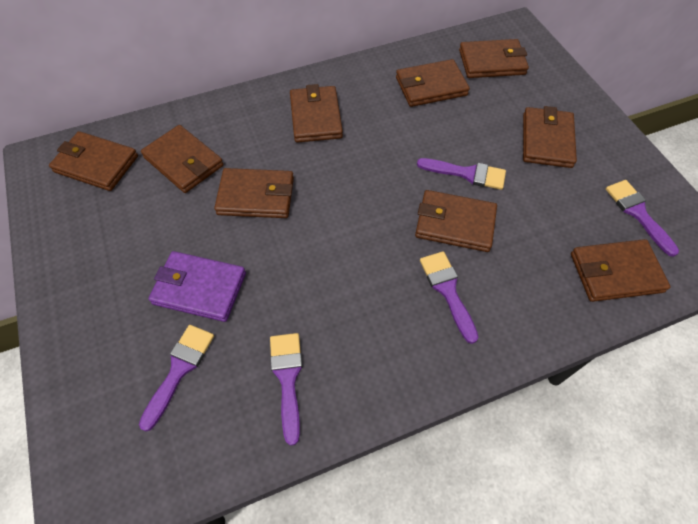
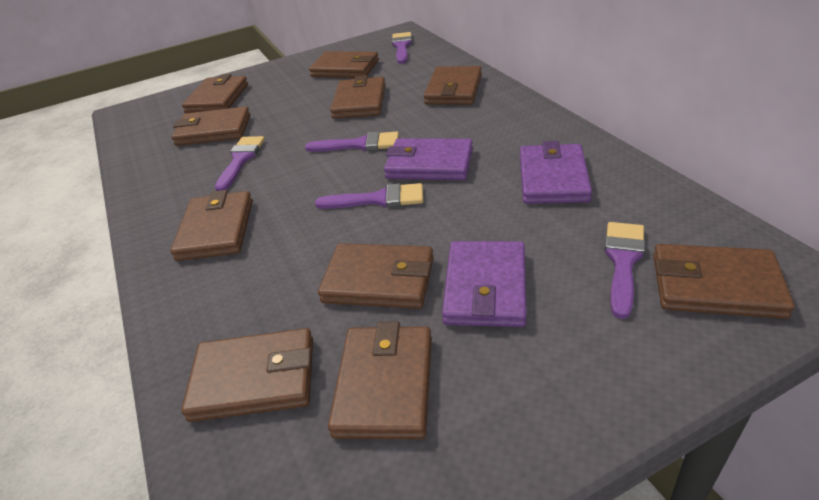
brown wallet: 9 -> 10
purple wallet: 1 -> 3

